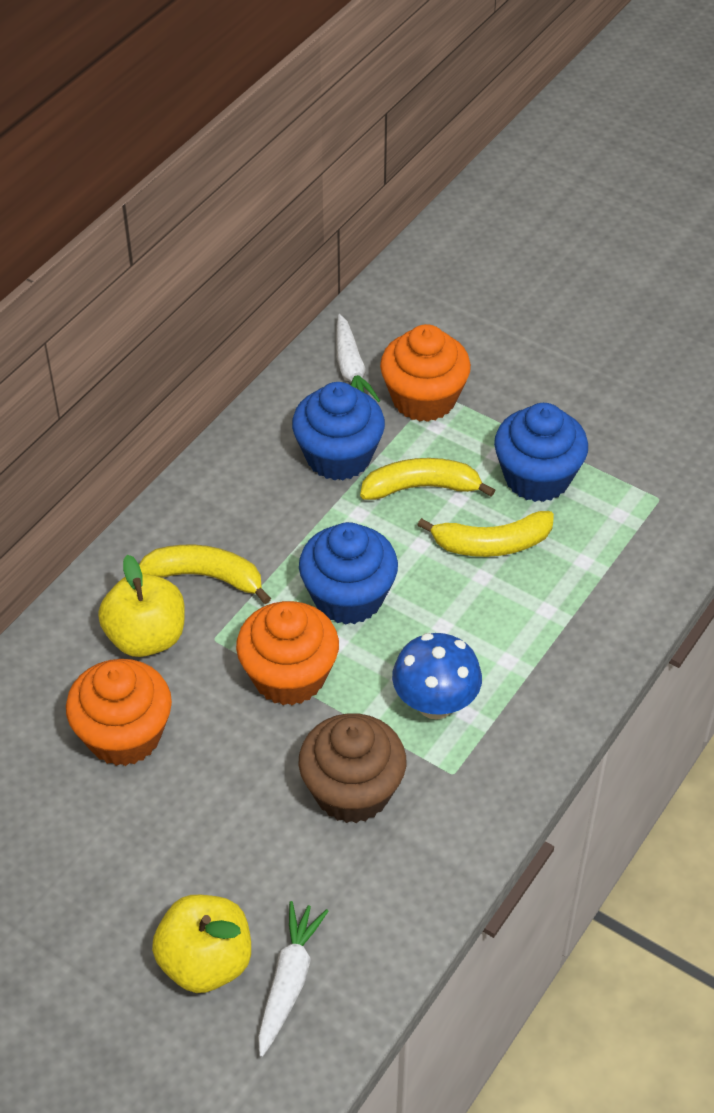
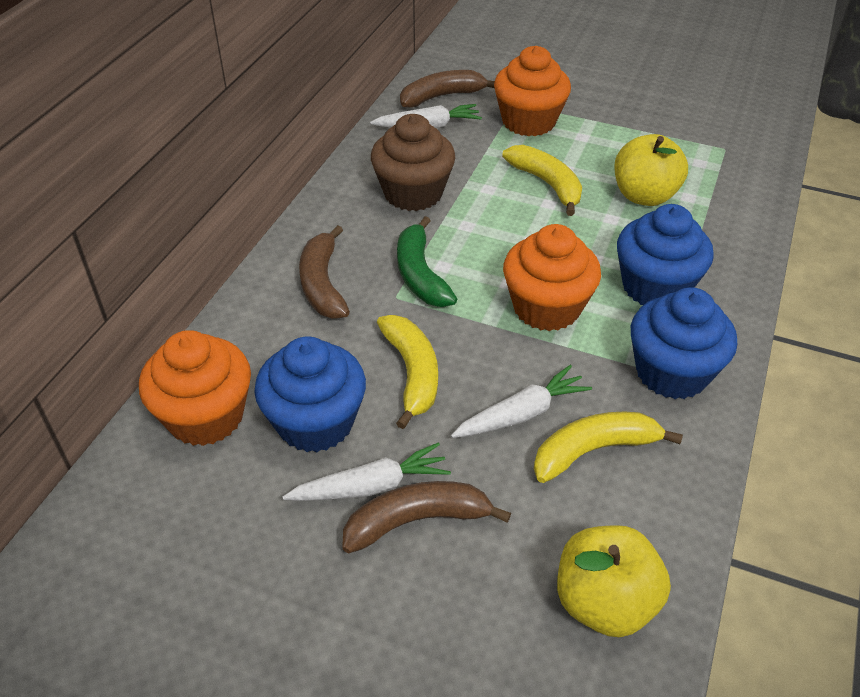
blue mushroom: 1 -> 0
brown banana: 0 -> 3
green banana: 0 -> 1
white carrot: 2 -> 3

